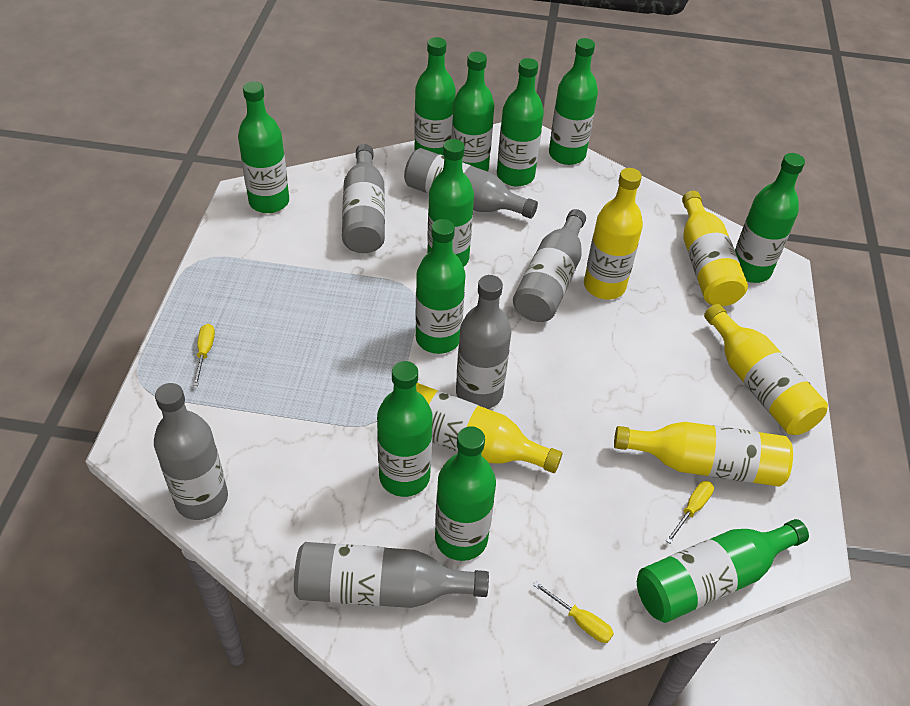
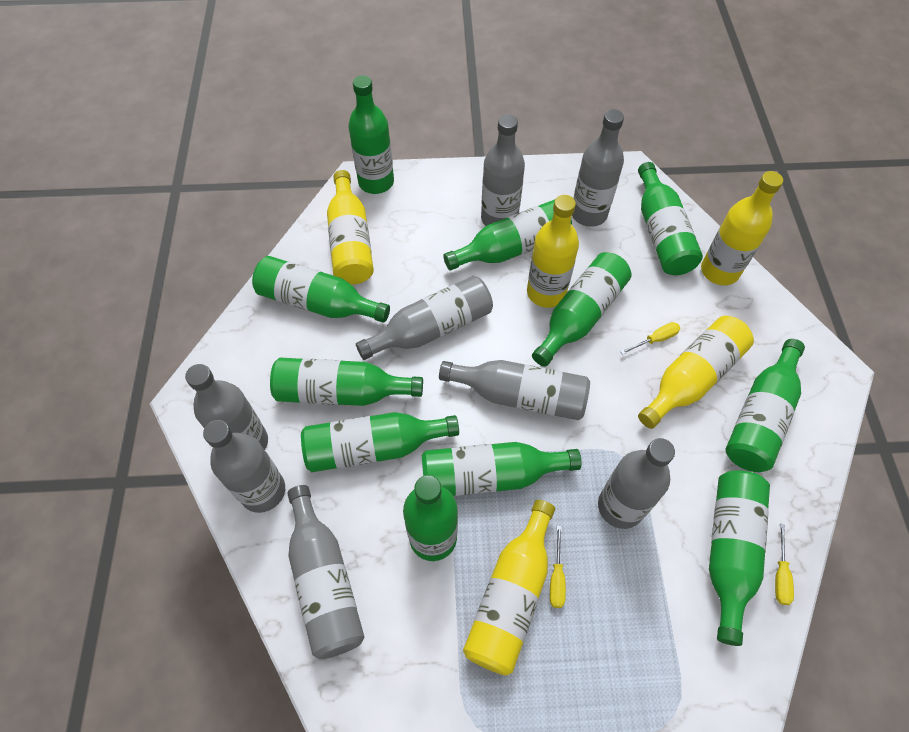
grey bottle: 6 -> 8

